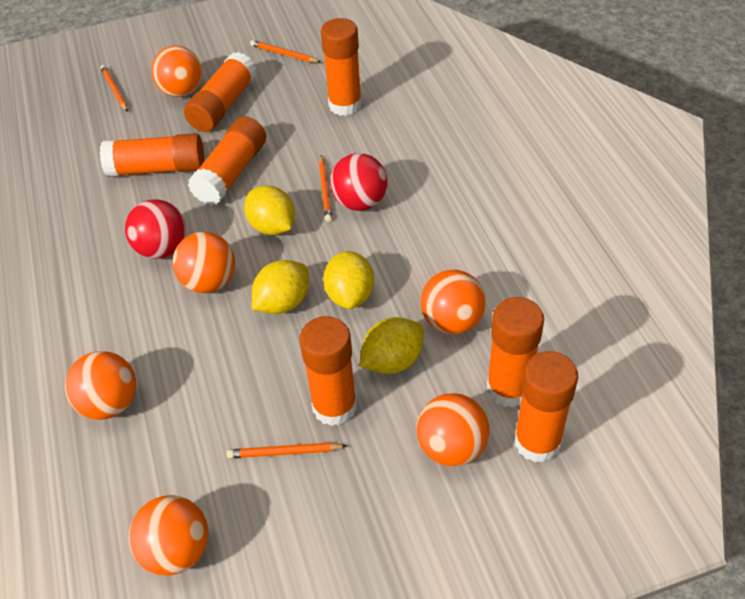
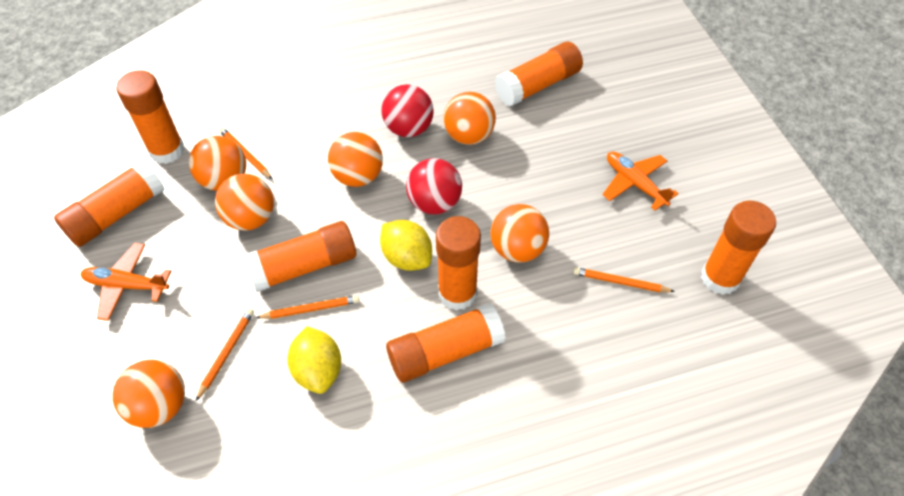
orange plane: 0 -> 2
yellow lemon: 4 -> 2

